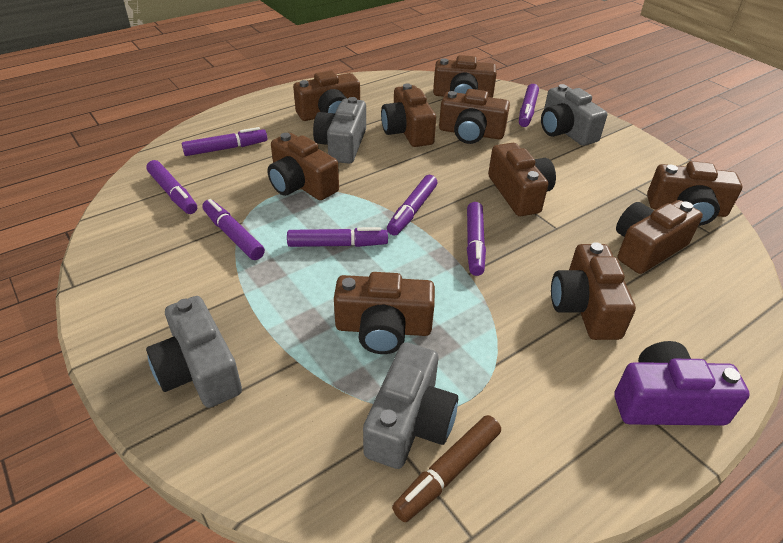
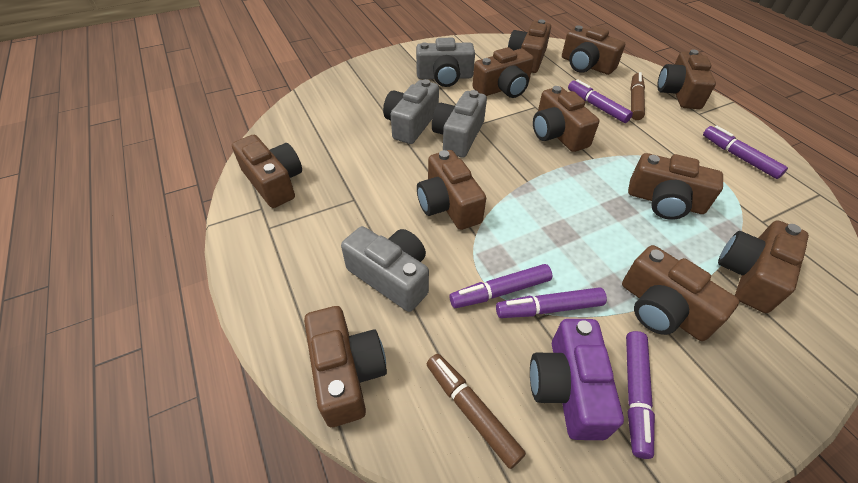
brown camera: 10 -> 11
brown marker: 1 -> 2
purple marker: 7 -> 5

